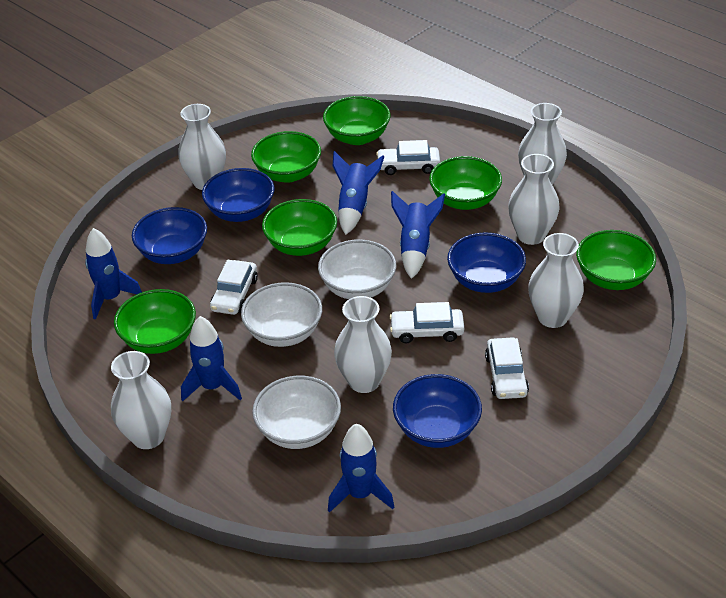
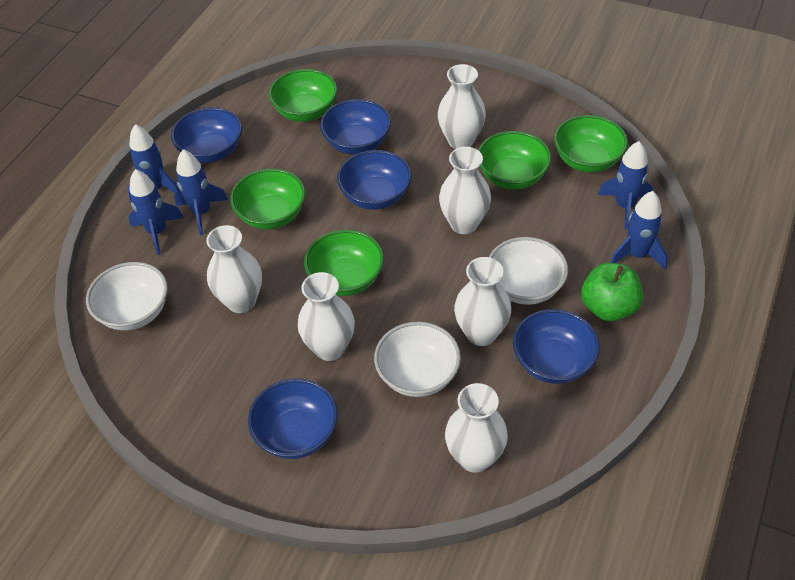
blue bowl: 4 -> 5
green apple: 0 -> 1
green bowl: 6 -> 5
white car: 4 -> 0

